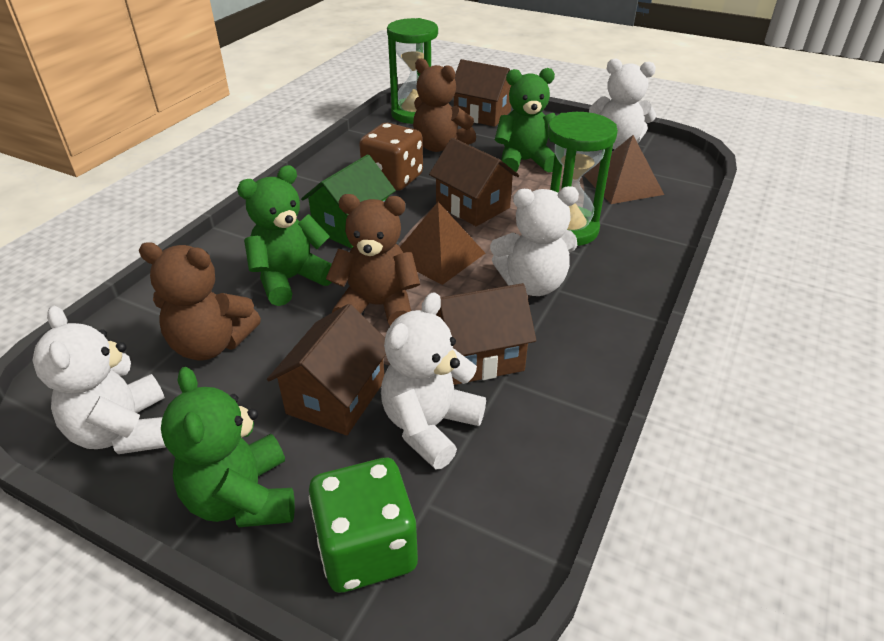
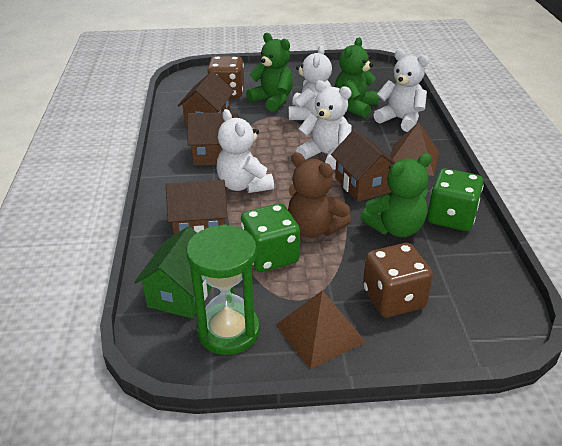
brown dice: 1 -> 2
brown teddy bear: 3 -> 1
green dice: 1 -> 2
green hourglass: 2 -> 1

